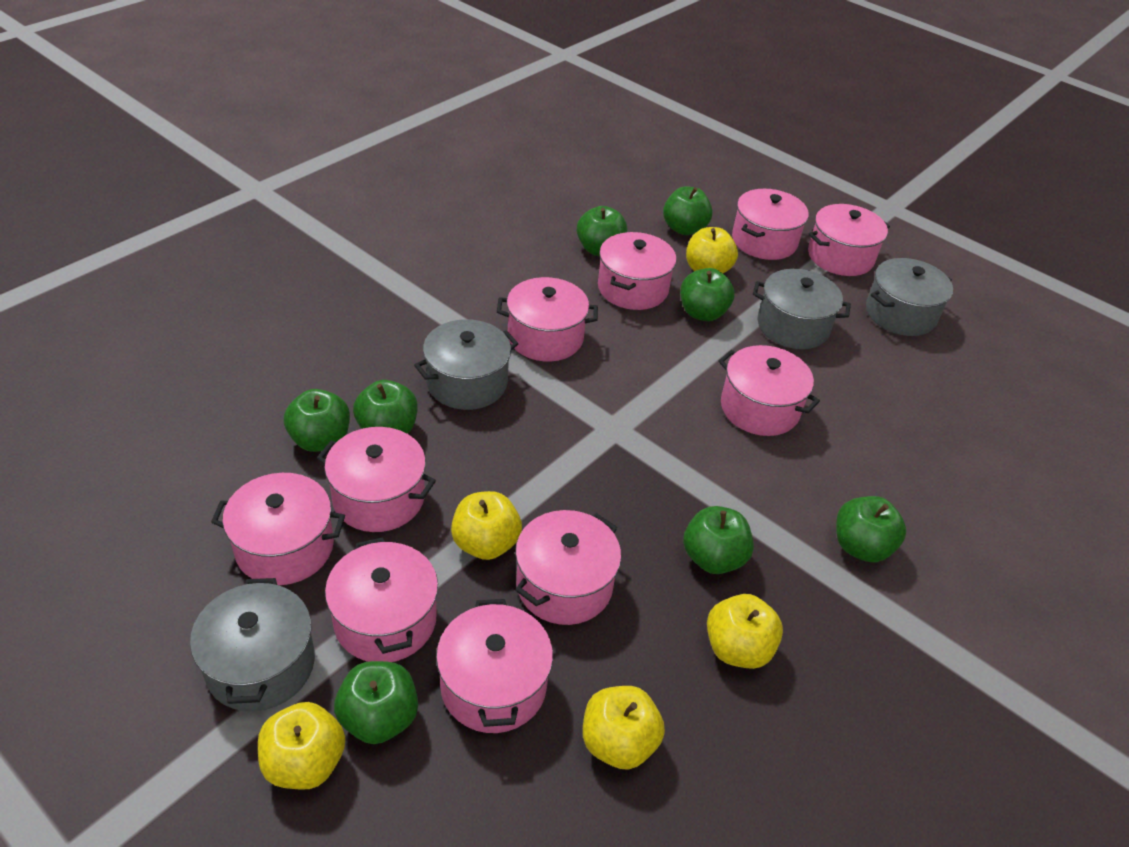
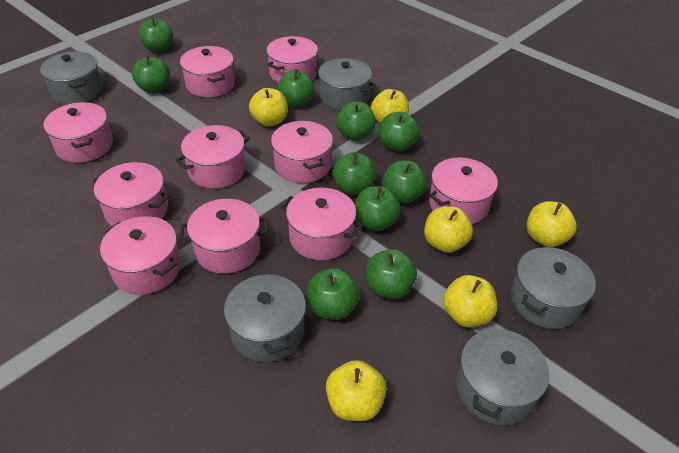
green apple: 8 -> 10
grey pot: 4 -> 5
yellow apple: 5 -> 6

